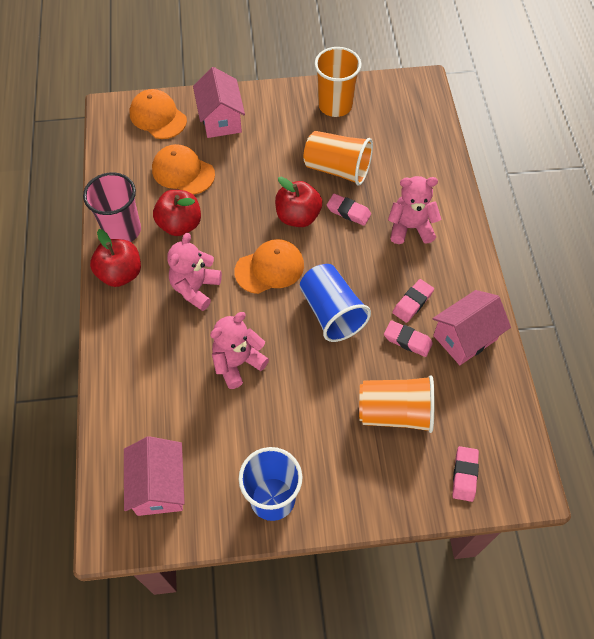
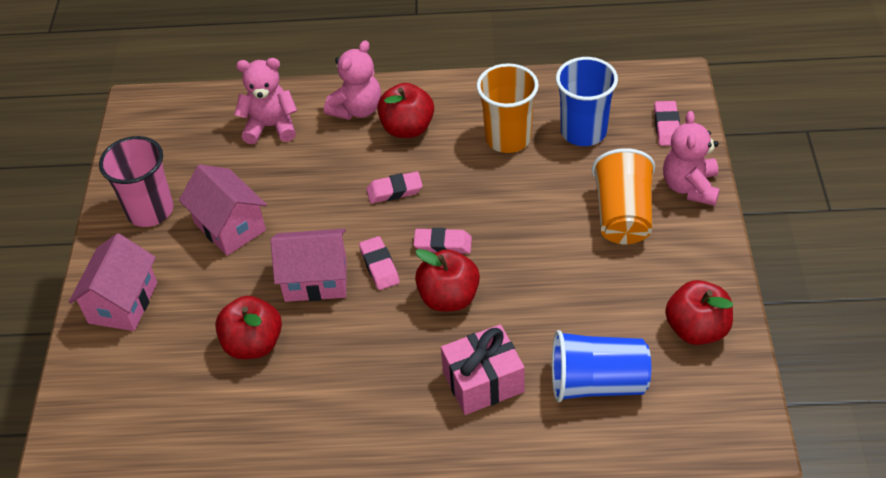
orange cap: 3 -> 0
orange cup: 3 -> 2
pink gift: 0 -> 1
red apple: 3 -> 4

